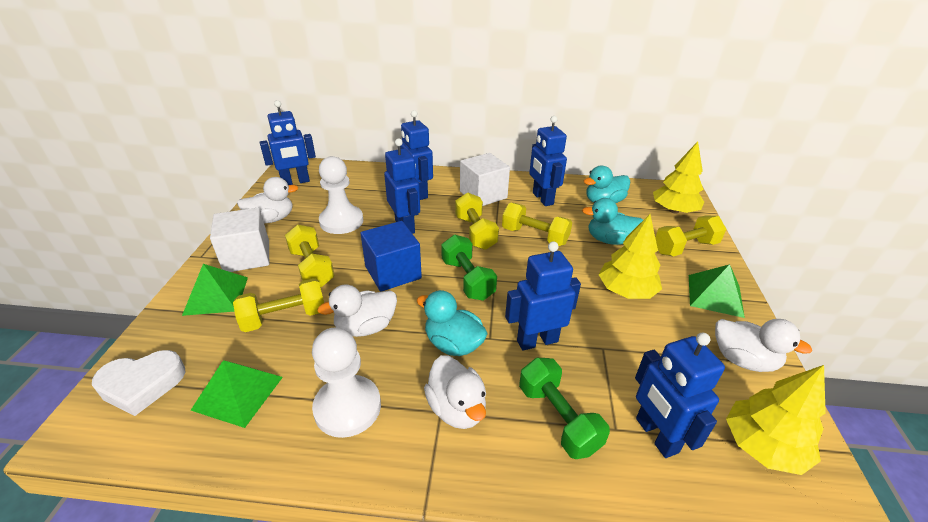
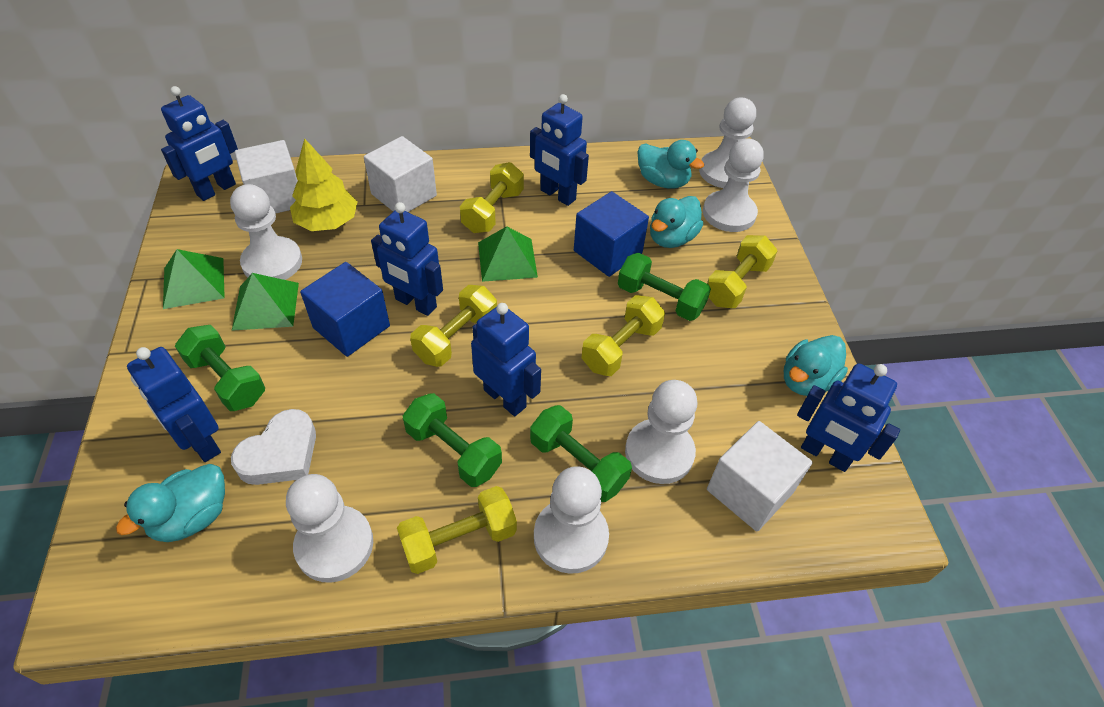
blue cube: 1 -> 2
green dumbbell: 2 -> 4
turquoise duck: 3 -> 4
white cube: 2 -> 3
white duck: 4 -> 0
white pawn: 2 -> 6
yellow tree: 3 -> 1

